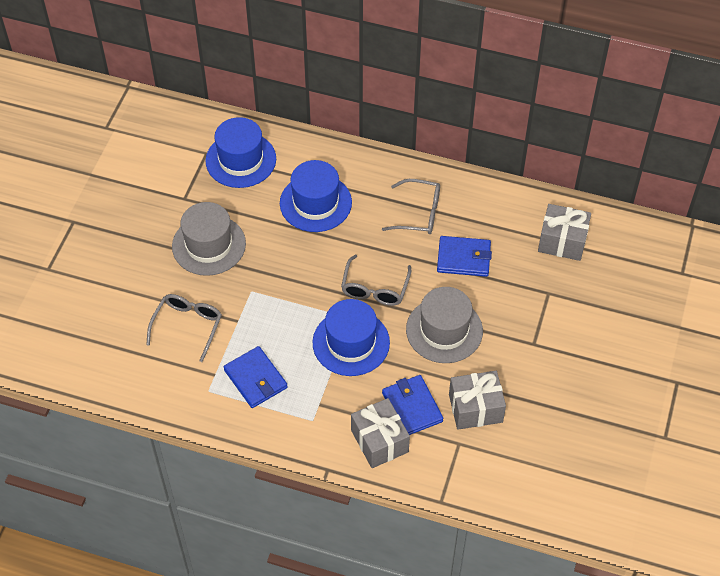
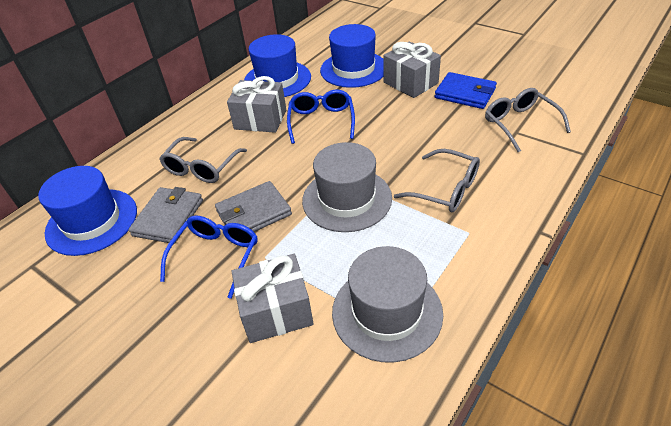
blue glasses: 0 -> 2
blue wallet: 3 -> 1
grey wallet: 0 -> 2

